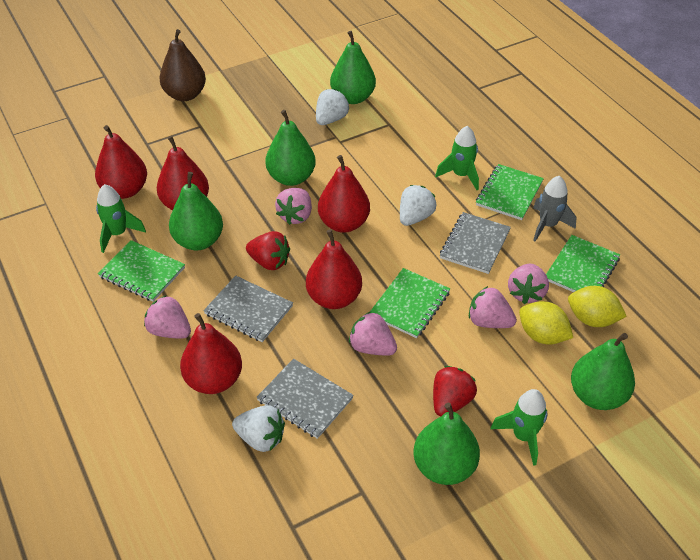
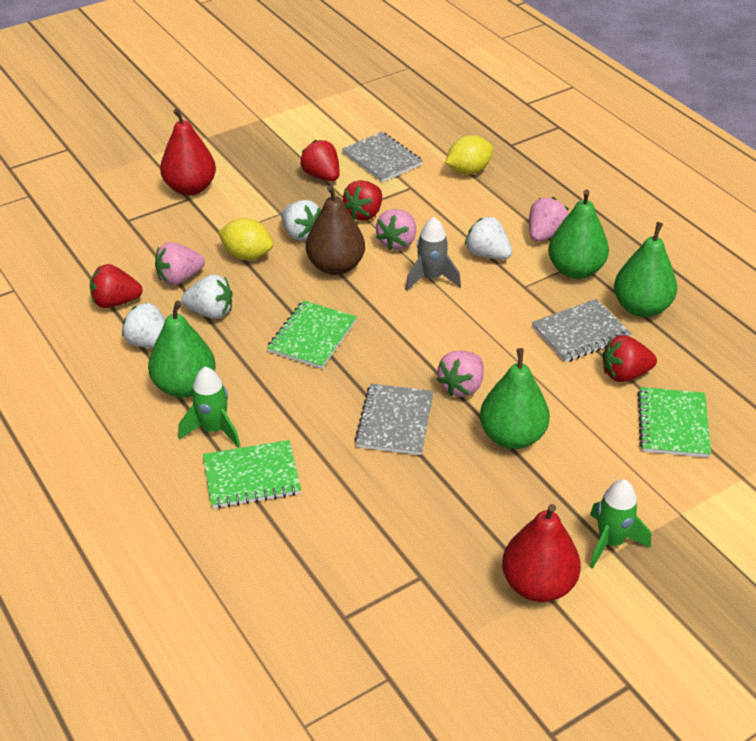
green notebook: 4 -> 3
green pear: 5 -> 4
green rocket: 3 -> 2
pink strawberry: 5 -> 4
red pear: 5 -> 2
red strawberry: 2 -> 4
white strawberry: 3 -> 4

